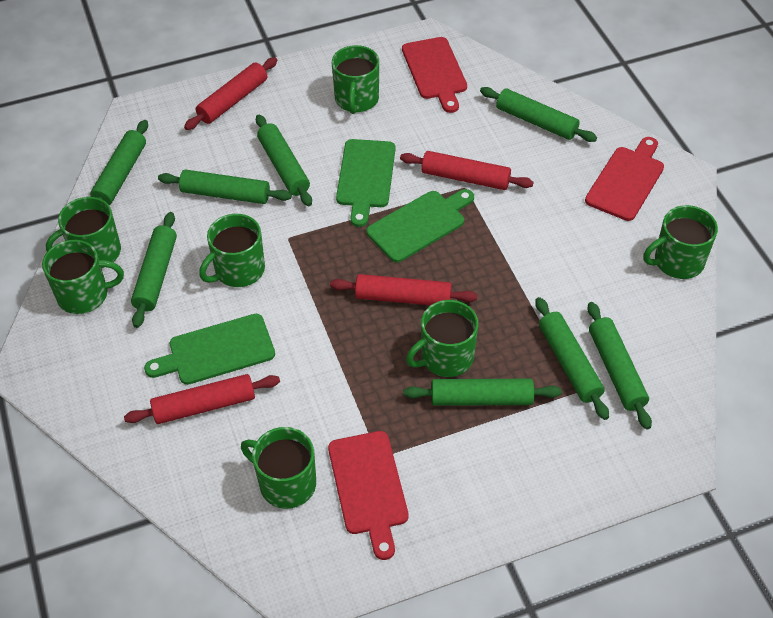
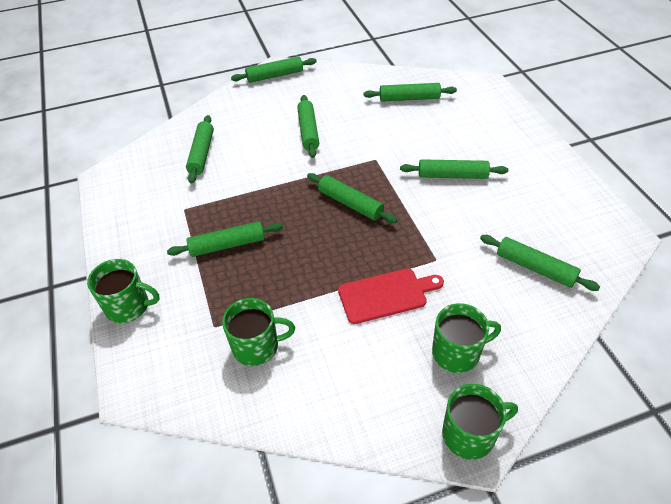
green cutting board: 3 -> 0
green mug: 7 -> 4
red cutting board: 3 -> 1
red rolling pin: 4 -> 0

